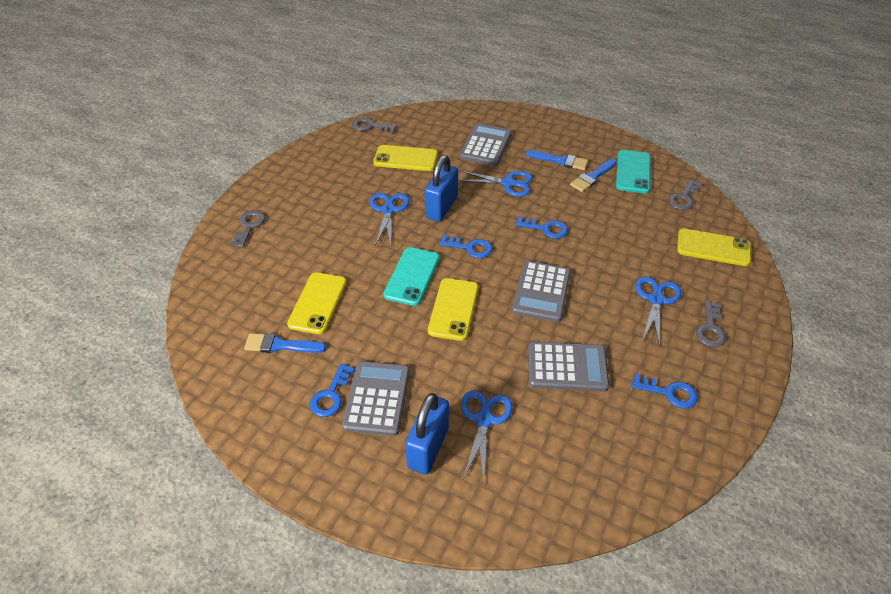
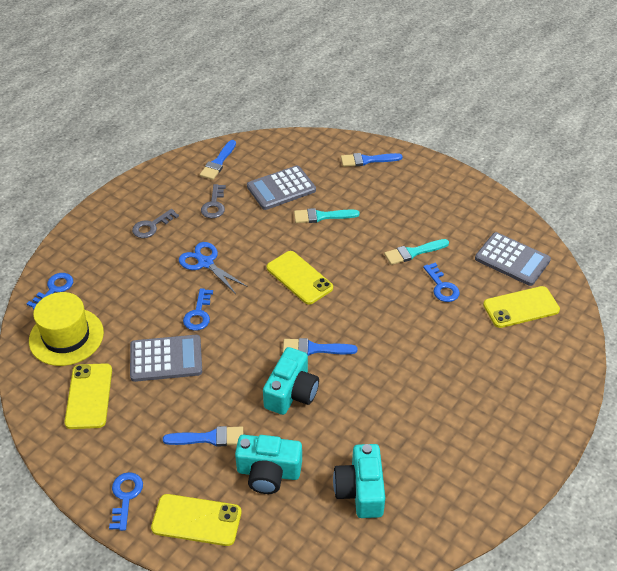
blue brush: 3 -> 4
blue padlock: 2 -> 0
blue scissors: 4 -> 1
grey calculator: 4 -> 3
grey key: 4 -> 2
turquoise brush: 0 -> 2
turquoise camera: 0 -> 3
turquoise phone: 2 -> 0
yellow hat: 0 -> 1

